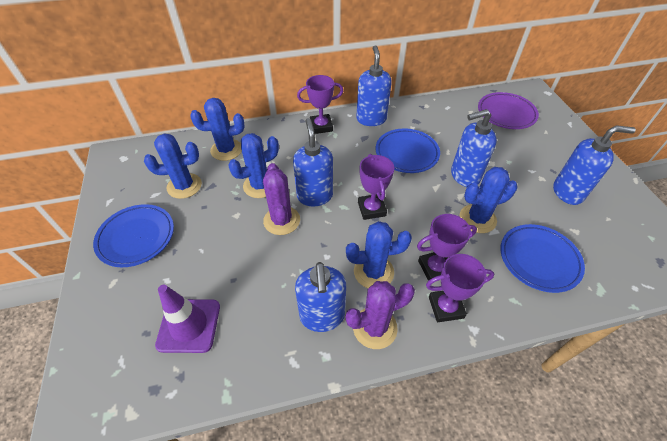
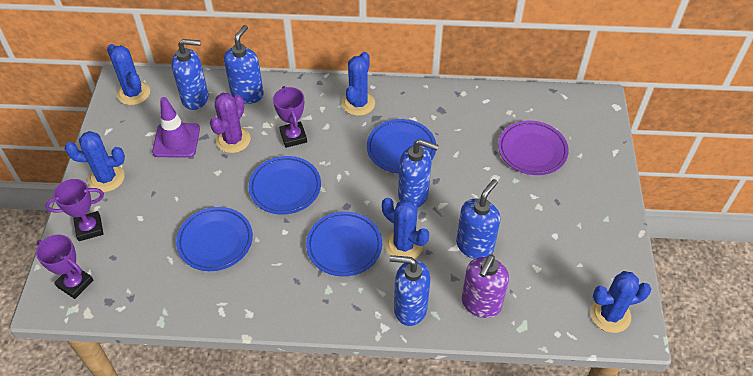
blue plate: 3 -> 4
purple cactus: 2 -> 1
purple soap dispenser: 0 -> 1
purple trophy: 4 -> 3

